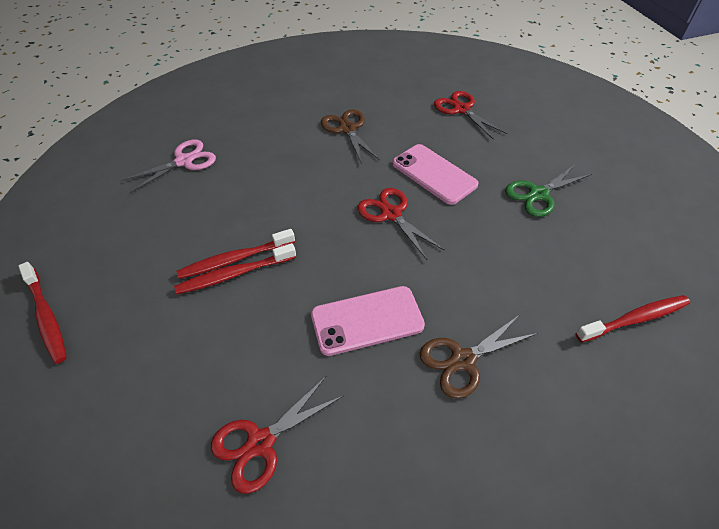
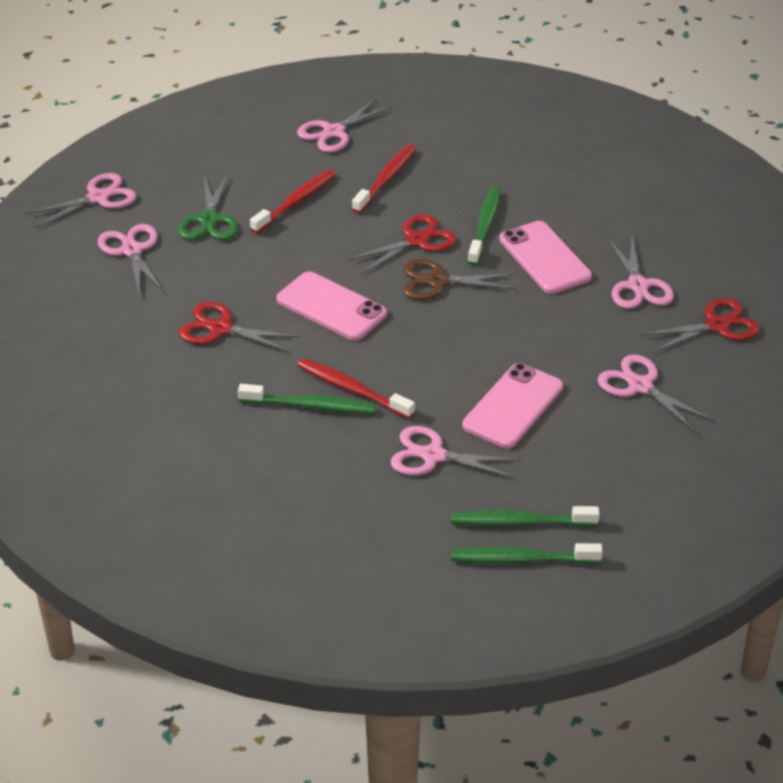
brown scissors: 2 -> 1
green toothbrush: 0 -> 4
pink phone: 2 -> 3
pink scissors: 1 -> 6
red toothbrush: 4 -> 3

